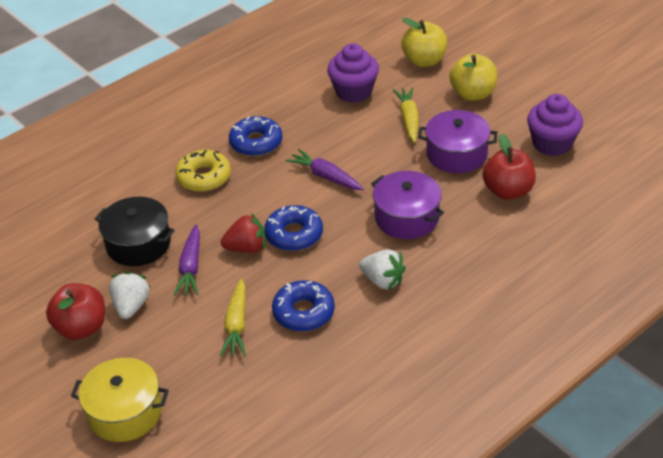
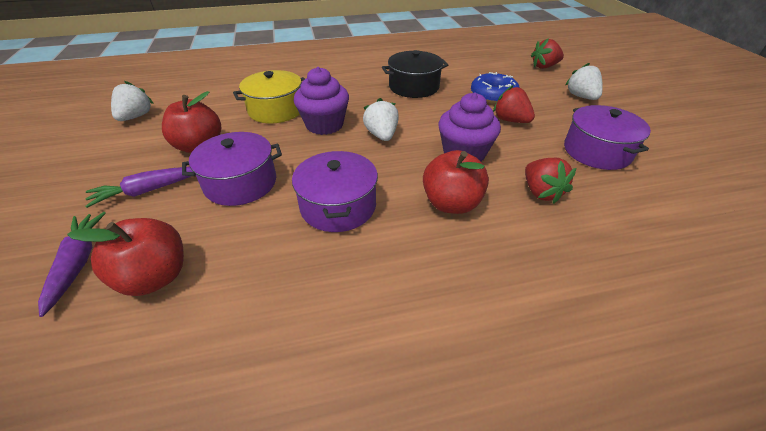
blue donut: 3 -> 1
purple pot: 2 -> 3
red apple: 2 -> 3
red strawberry: 1 -> 3
white strawberry: 2 -> 3
yellow apple: 2 -> 0
yellow carrot: 2 -> 0
yellow donut: 1 -> 0

